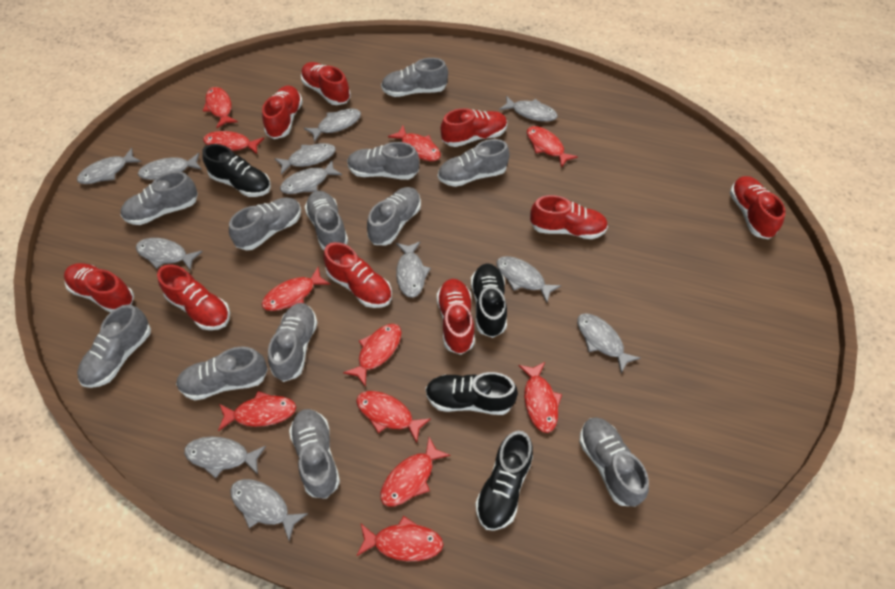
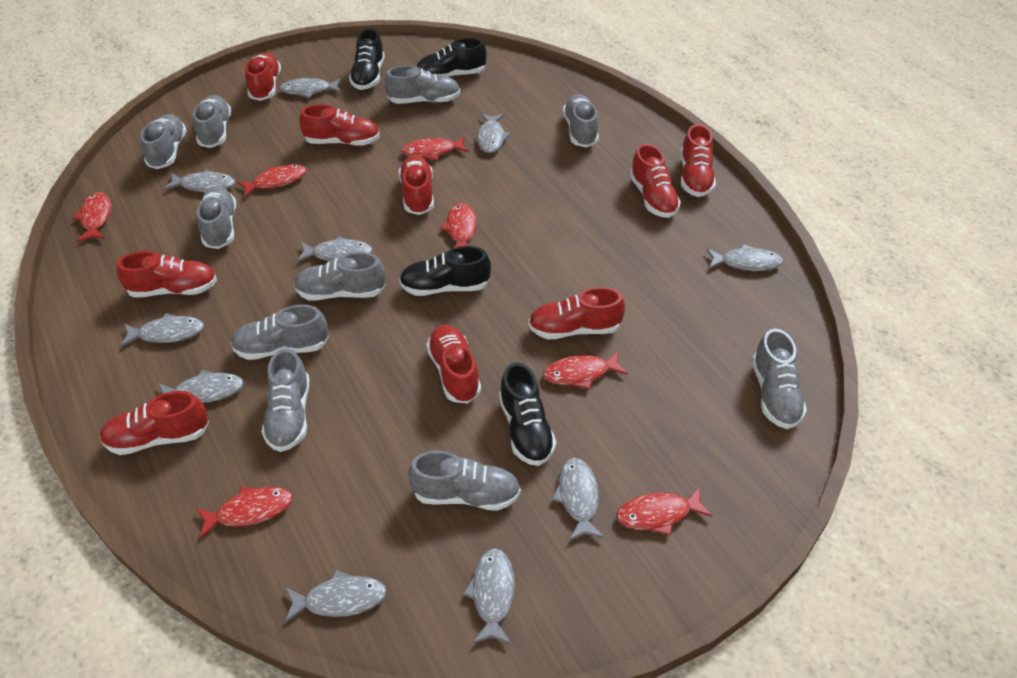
grey fish: 12 -> 10
grey shoe: 12 -> 10
red fish: 11 -> 7

